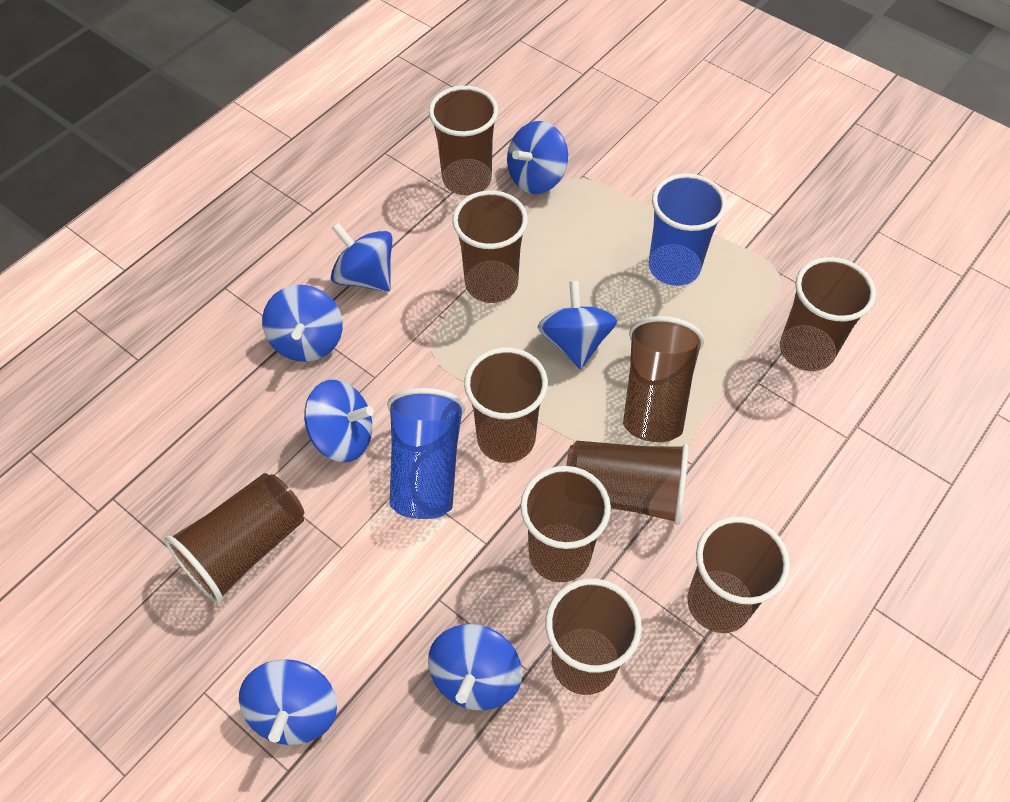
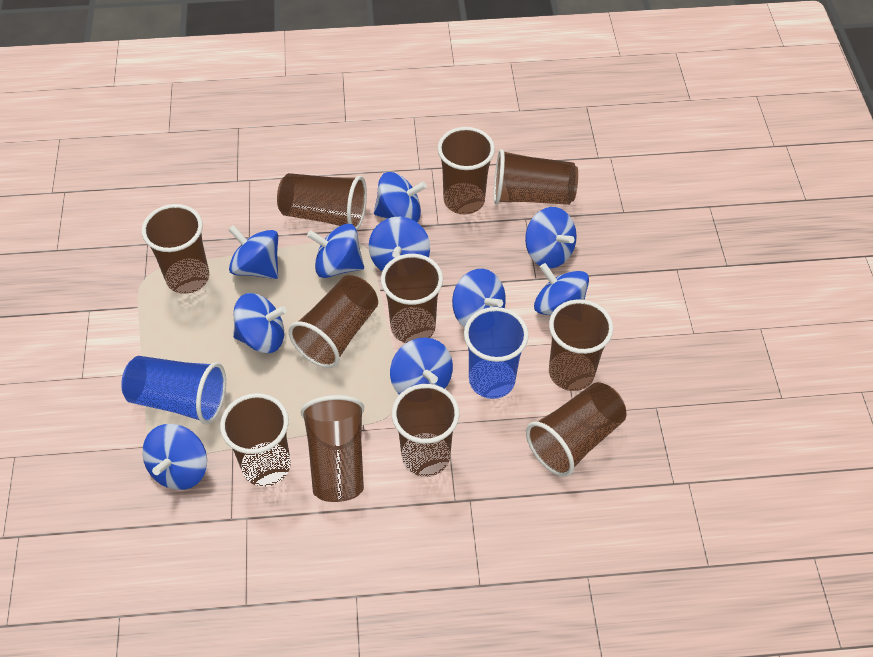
blue spinning top: 7 -> 10
brown cup: 10 -> 11

